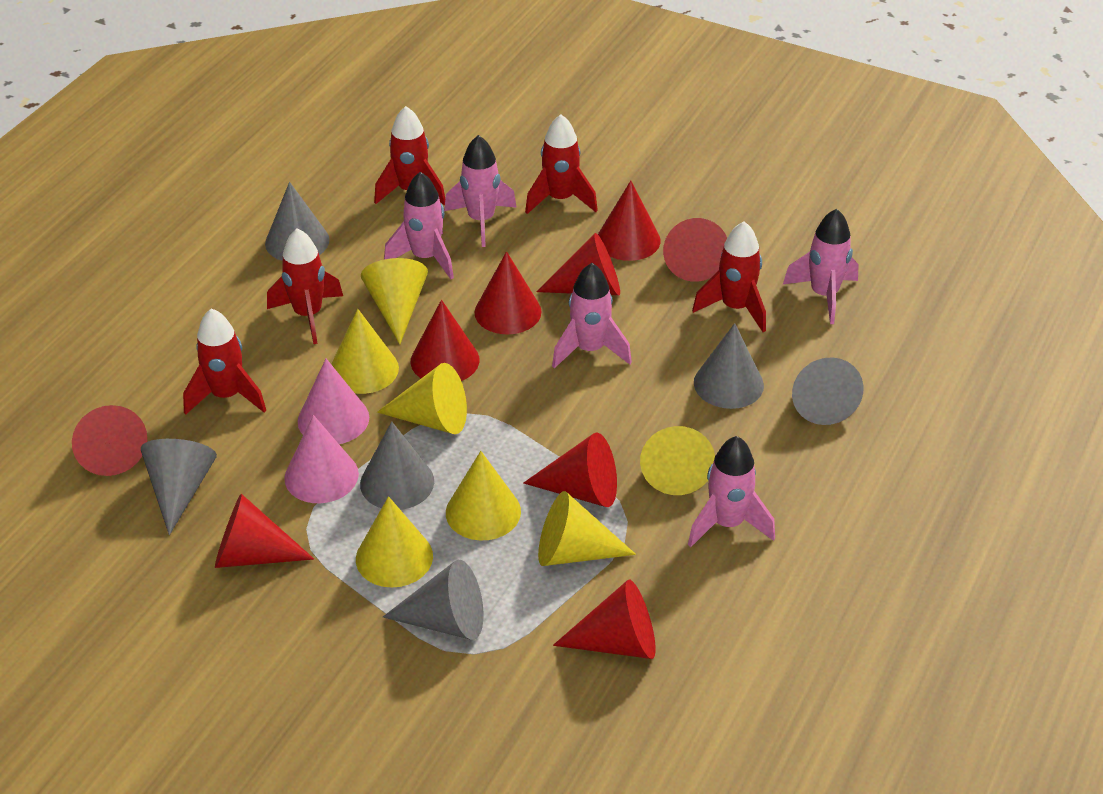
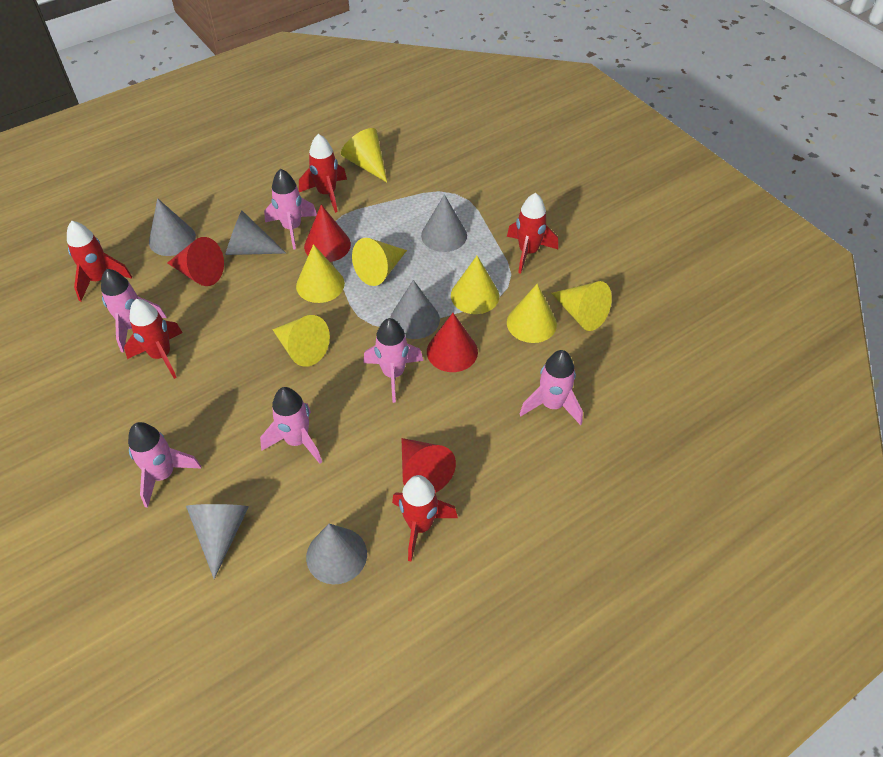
pink cone: 2 -> 0
pink rocket: 5 -> 6
red cone: 9 -> 4

